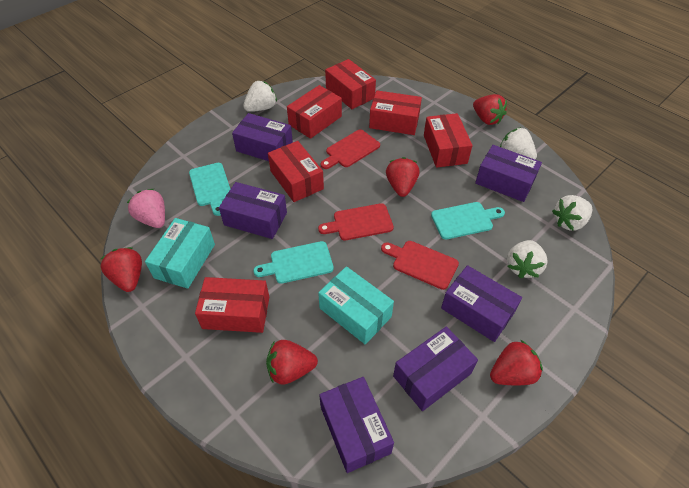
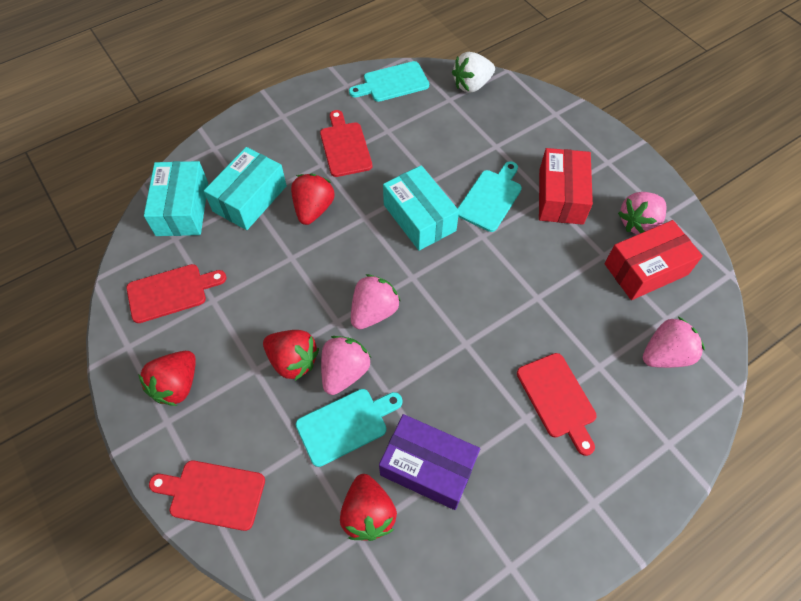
pink strawberry: 1 -> 4
purple box: 6 -> 1
red box: 6 -> 2
red cutting board: 3 -> 4
red strawberry: 5 -> 4
turquoise box: 2 -> 3
white strawberry: 4 -> 1

